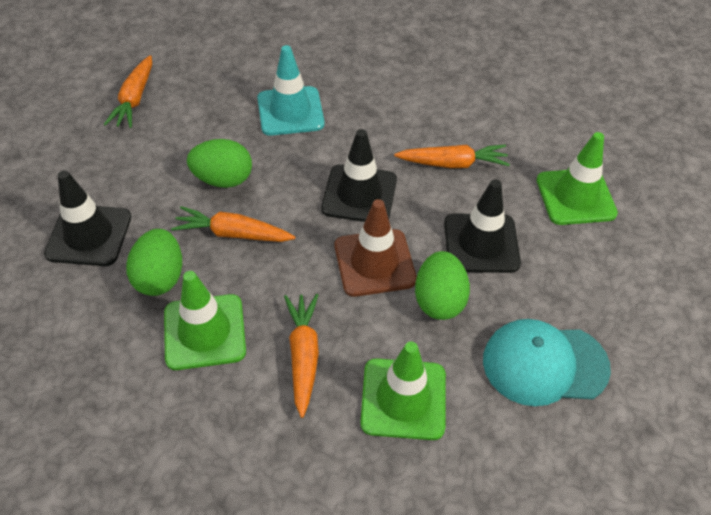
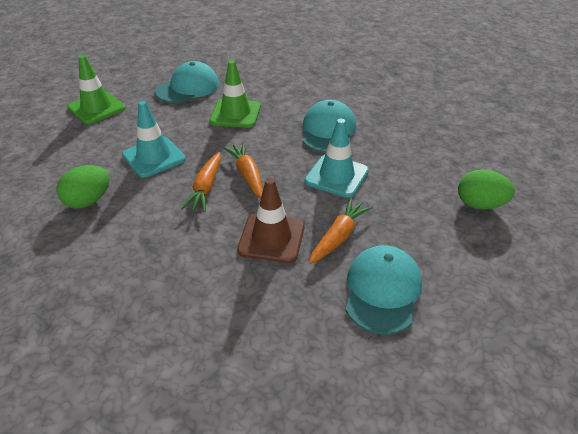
black traffic cone: 3 -> 0
green egg: 3 -> 2
green traffic cone: 3 -> 2
orange carrot: 4 -> 3
turquoise cap: 1 -> 3
turquoise traffic cone: 1 -> 2

